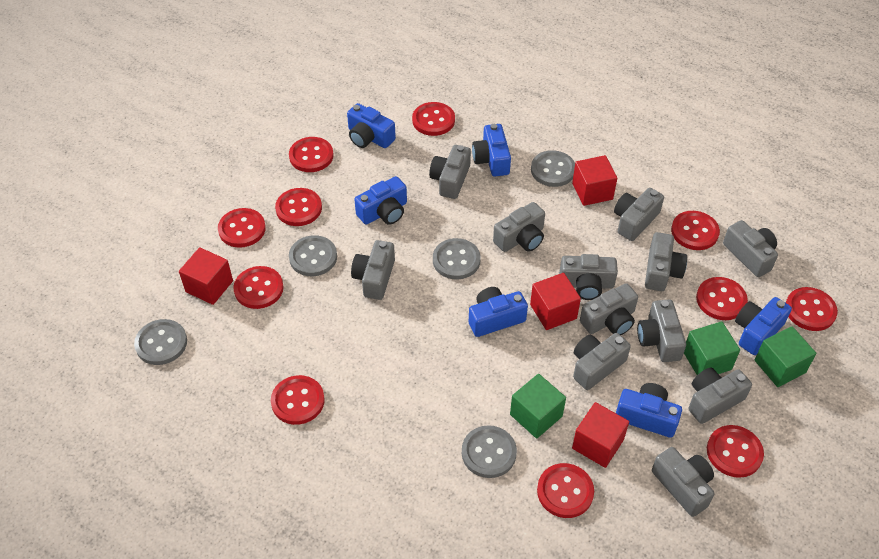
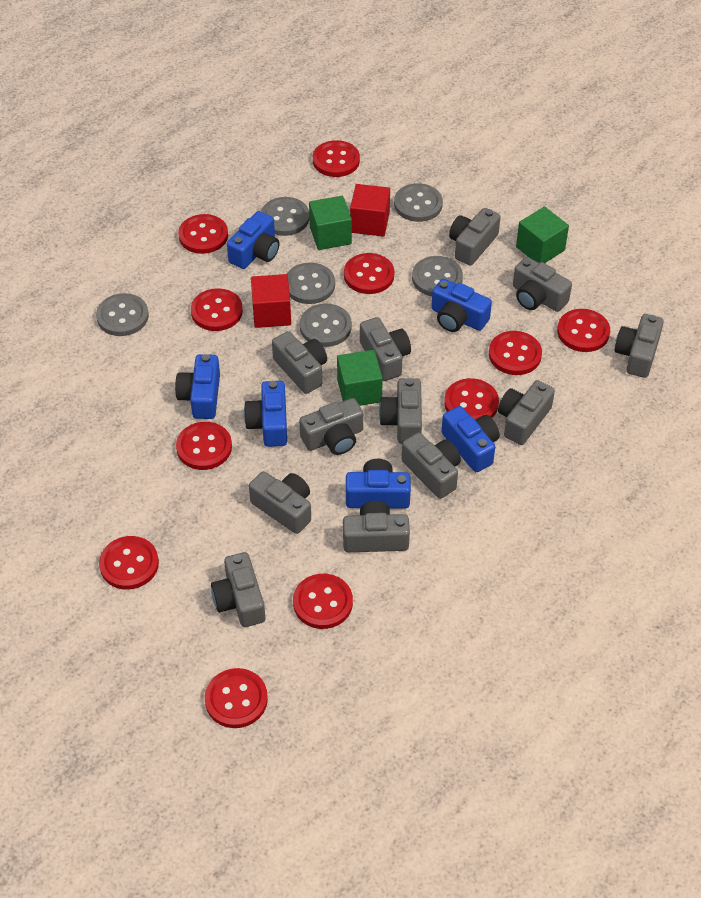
grey button: 5 -> 6
red cube: 4 -> 2

